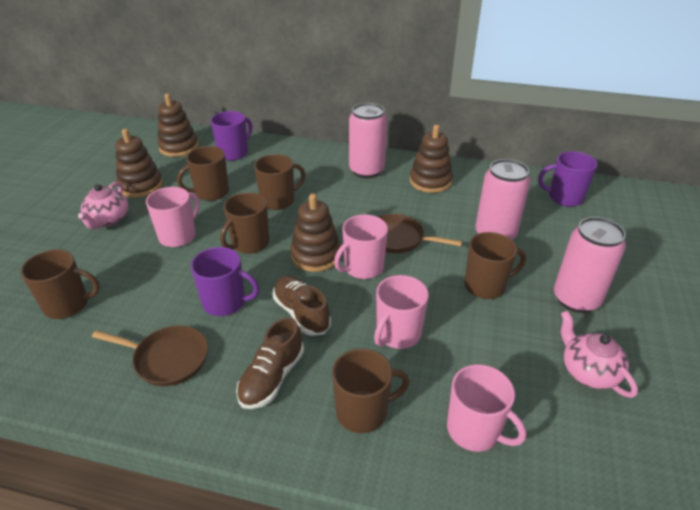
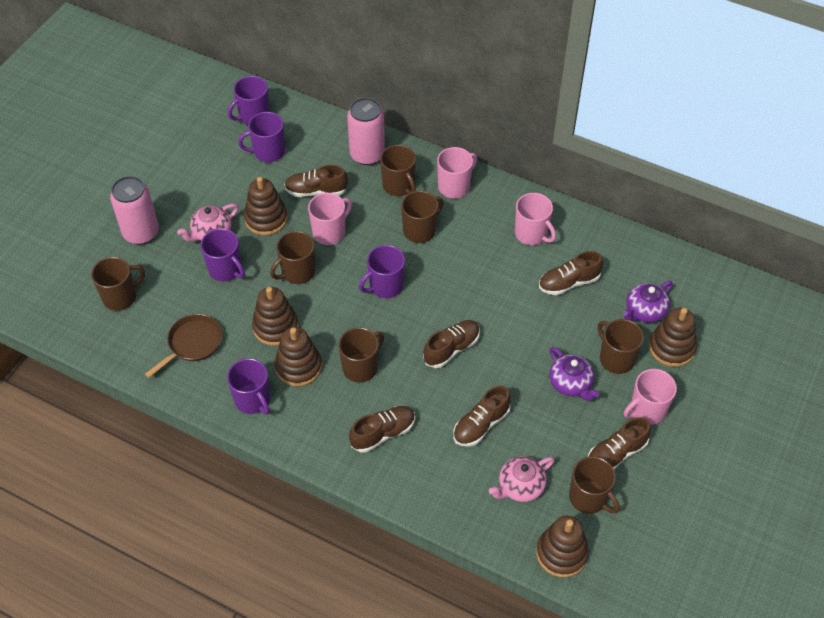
brown mug: 6 -> 7
brown pan: 2 -> 1
brown shoe: 2 -> 6
brown stacking toy: 4 -> 5
pink can: 3 -> 2
purple mug: 3 -> 5
purple teapot: 0 -> 2

